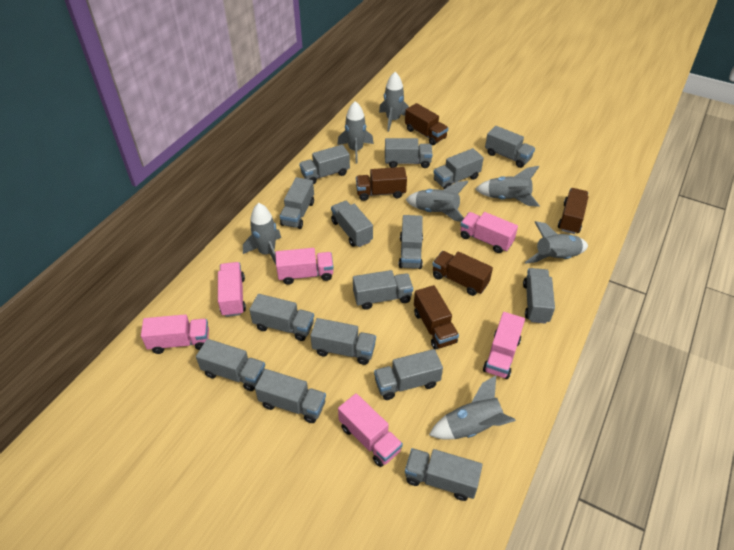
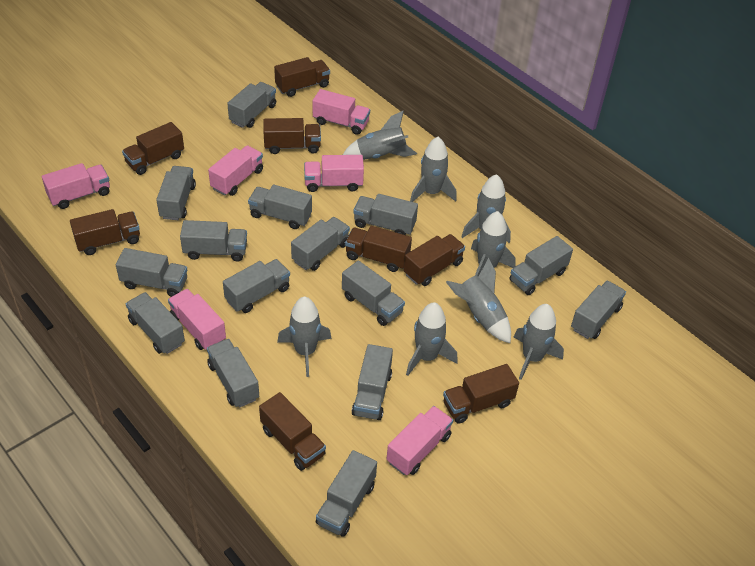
brown truck: 5 -> 8
grey rocket: 7 -> 8

